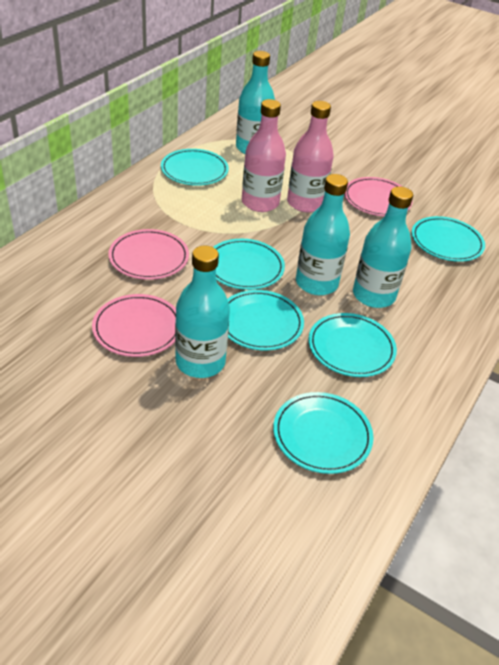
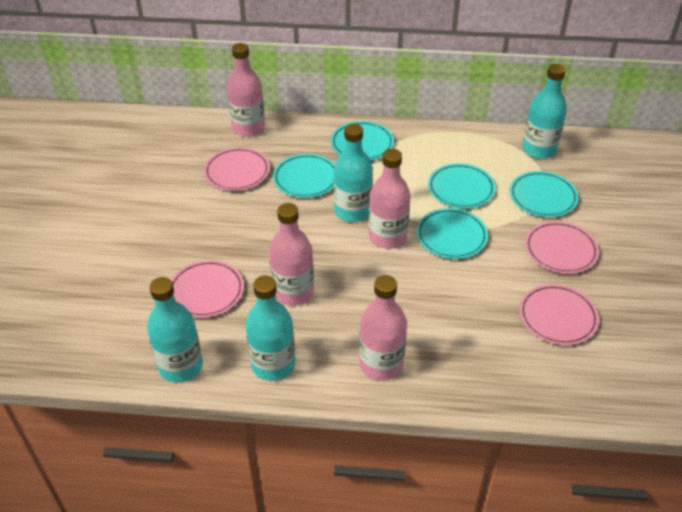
pink bottle: 2 -> 4
pink plate: 3 -> 4
turquoise plate: 6 -> 5

